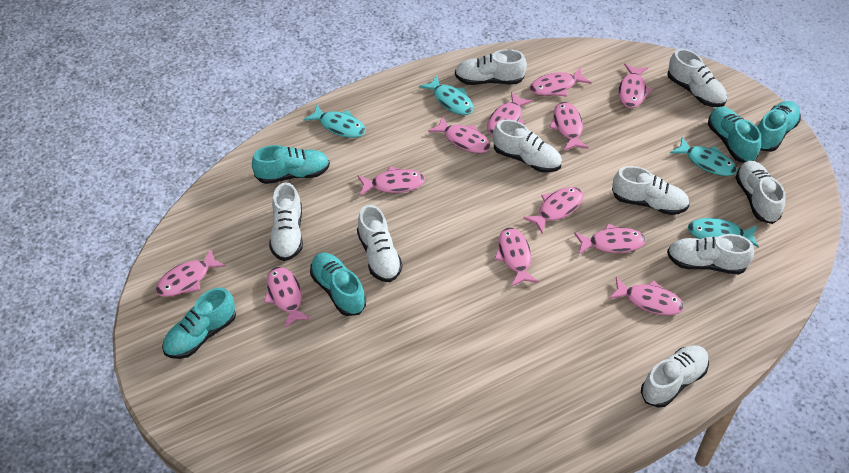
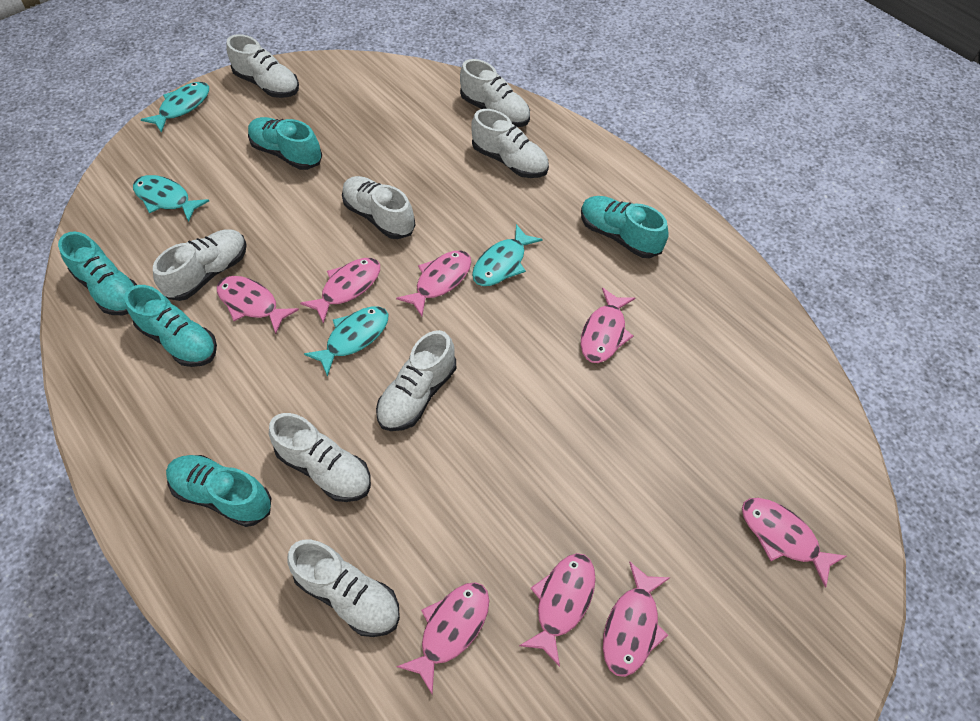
pink fish: 12 -> 8
white shoe: 9 -> 8

